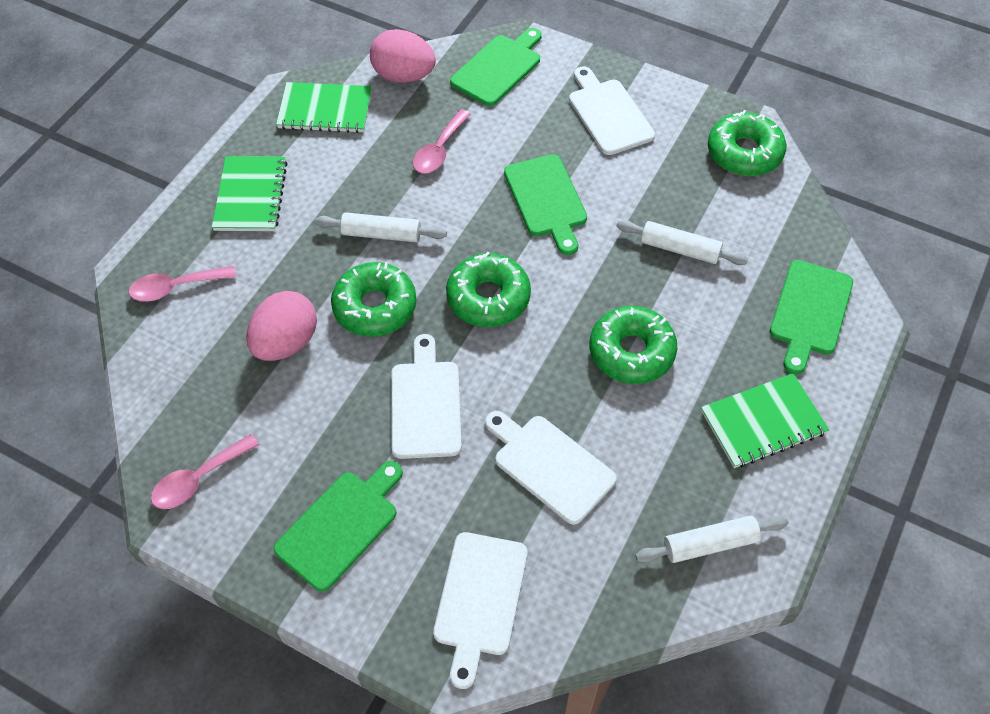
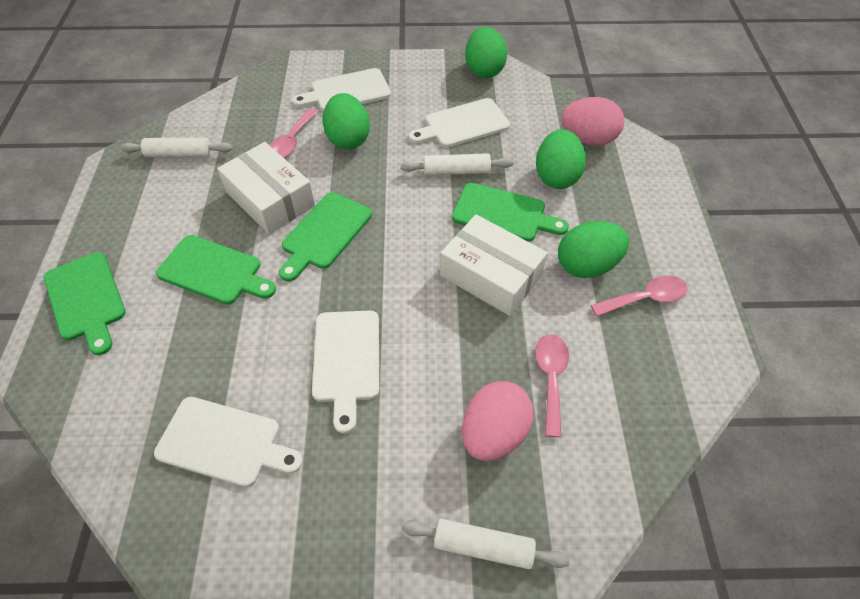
green donut: 4 -> 0
green egg: 0 -> 4
green notebook: 3 -> 0
white box: 0 -> 2

